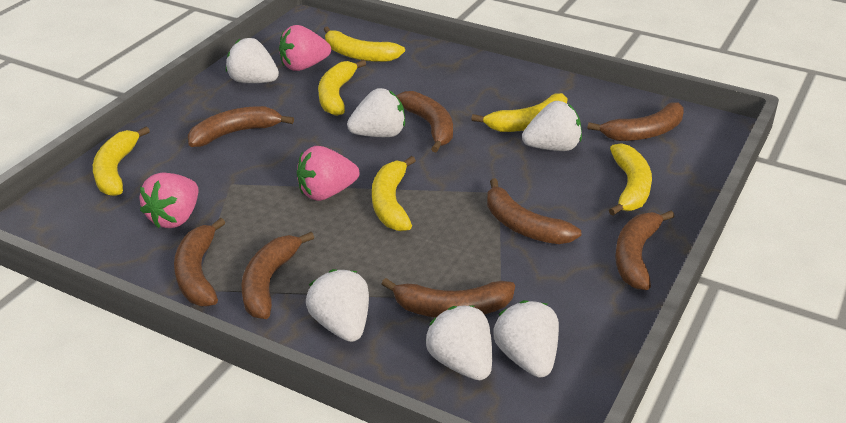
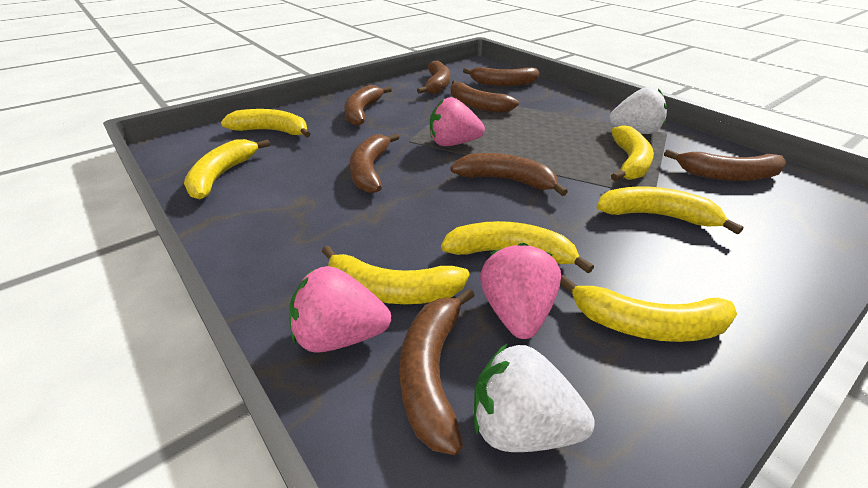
white strawberry: 6 -> 2
yellow banana: 6 -> 7

